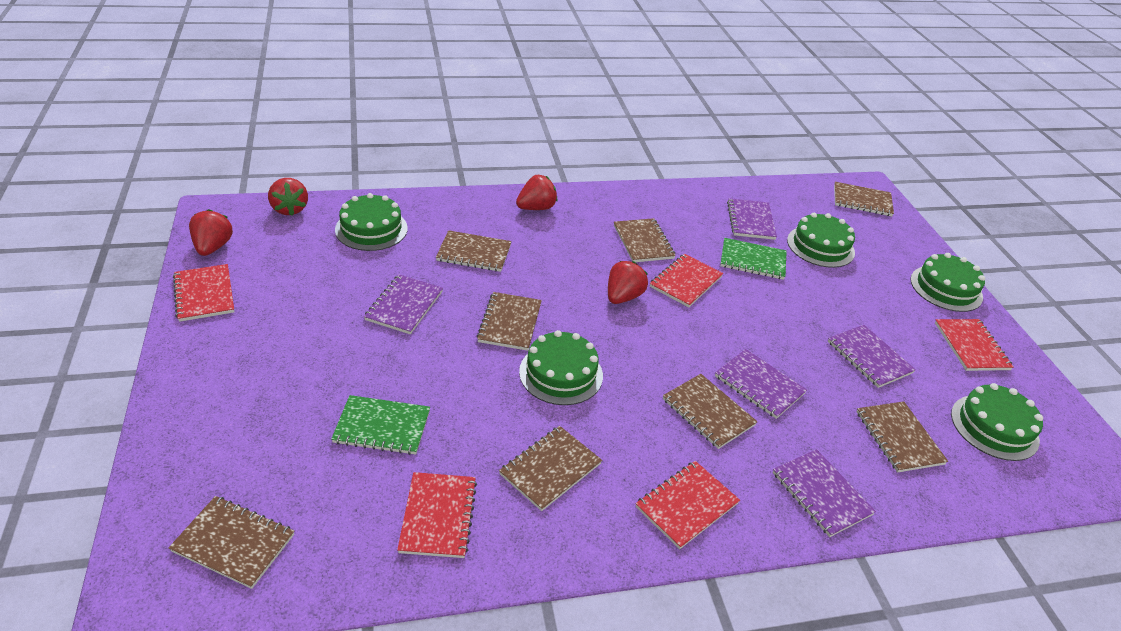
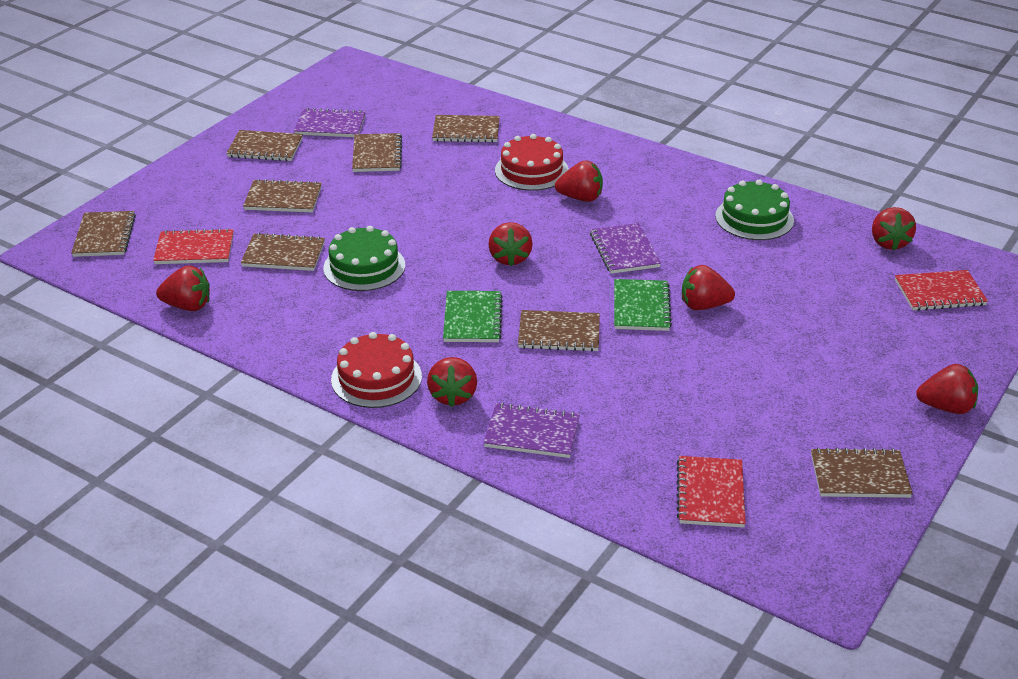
green cake: 5 -> 2
purple notebook: 5 -> 3
red cake: 0 -> 2
red notebook: 5 -> 3
red strawberry: 4 -> 7

